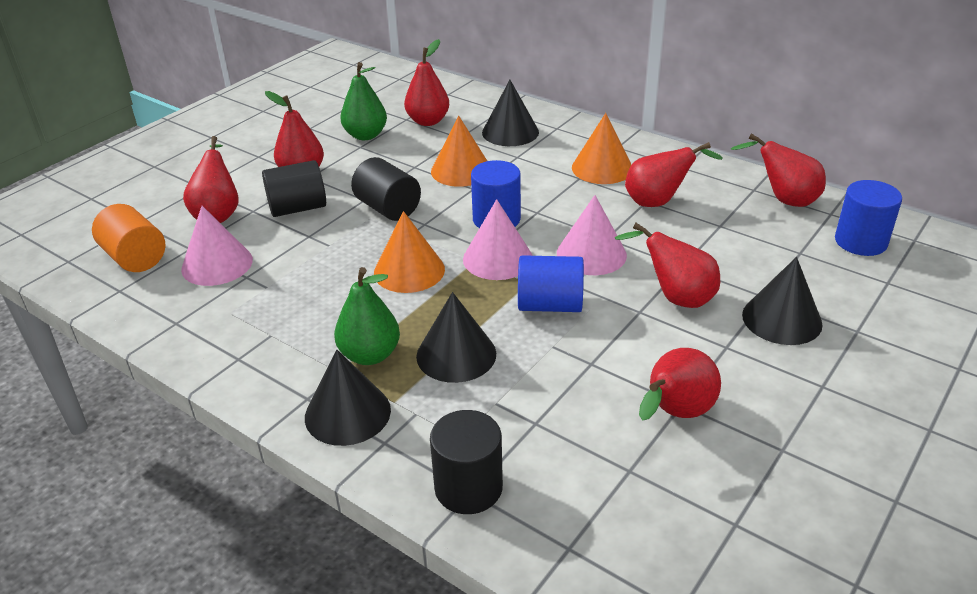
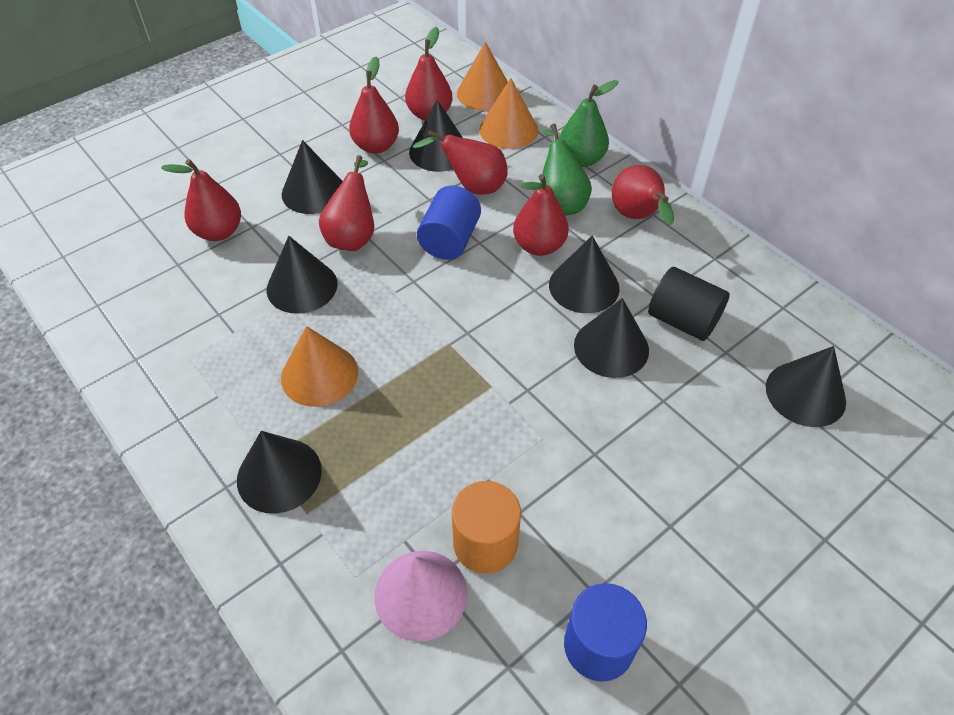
black cone: 4 -> 7
black cylinder: 3 -> 1
blue cylinder: 3 -> 2
pink cone: 3 -> 1

